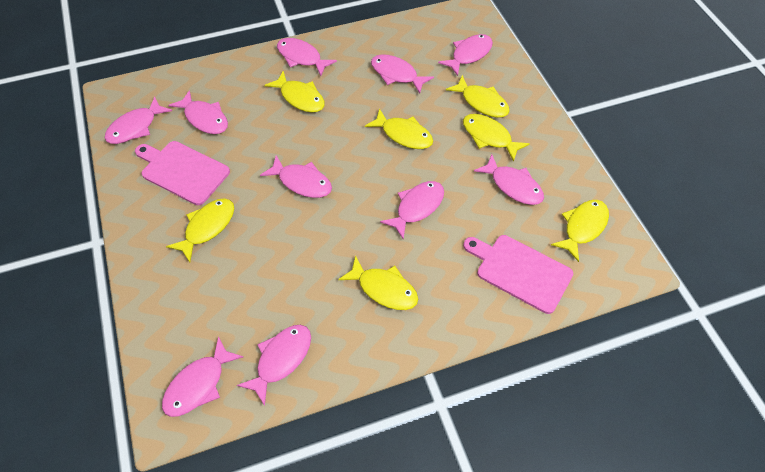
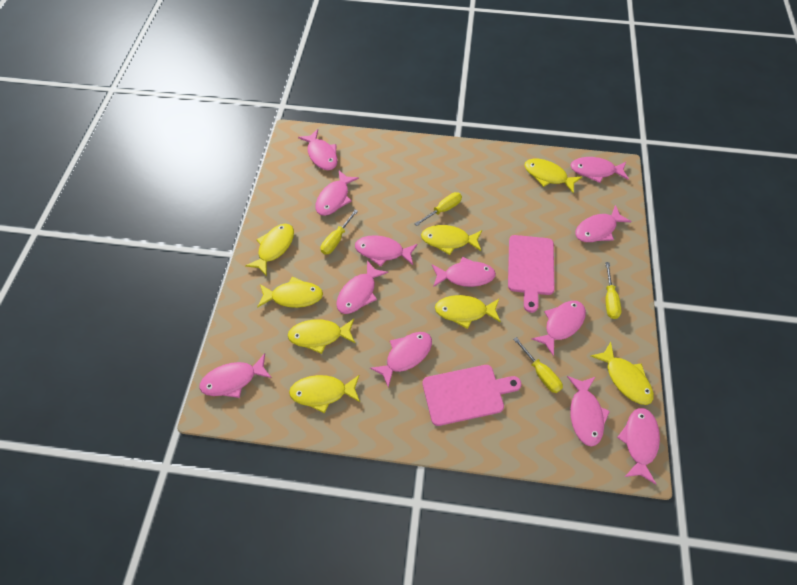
pink fish: 10 -> 12
yellow fish: 7 -> 8
yellow screwdriver: 0 -> 4

